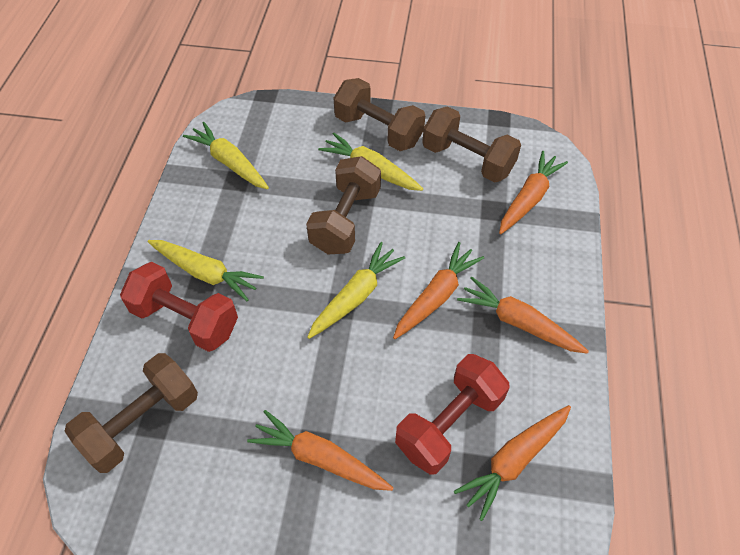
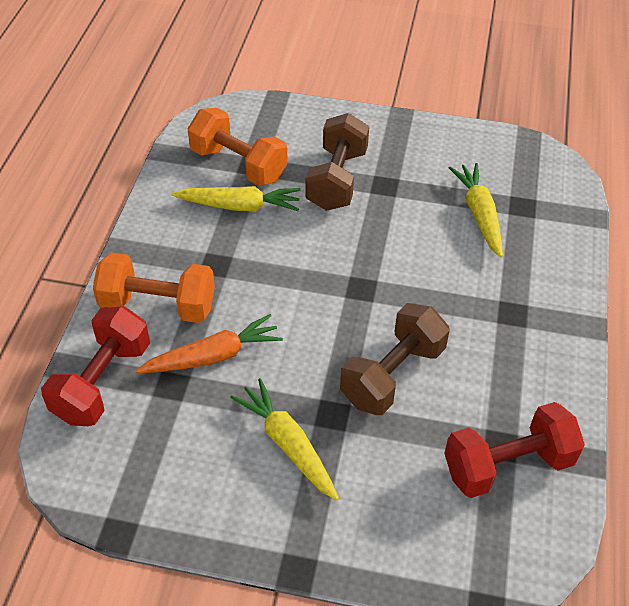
brown dumbbell: 4 -> 2
orange carrot: 5 -> 1
orange dumbbell: 0 -> 2
yellow carrot: 4 -> 3

